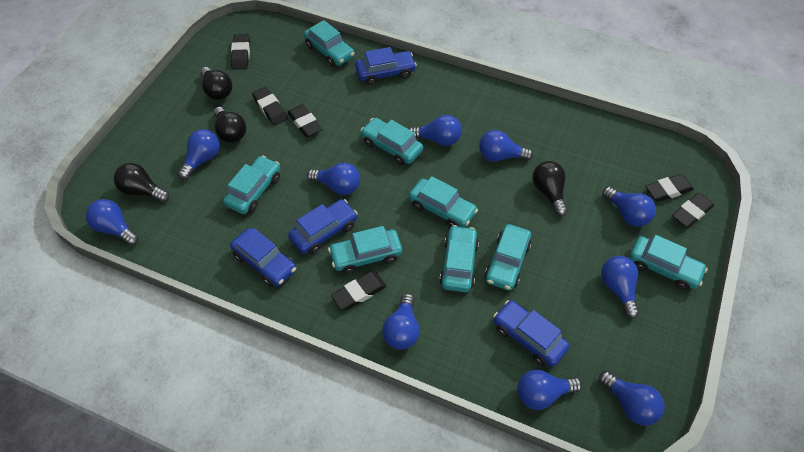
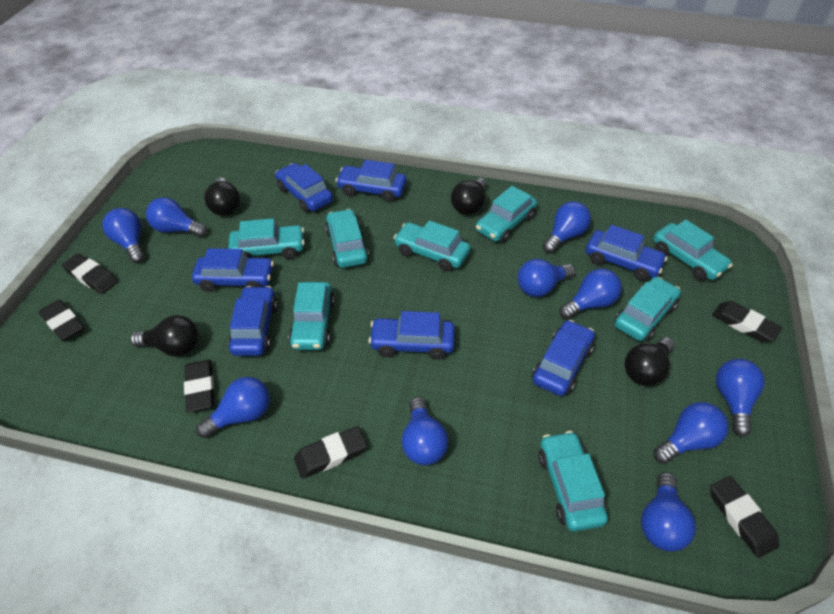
blue car: 4 -> 7

